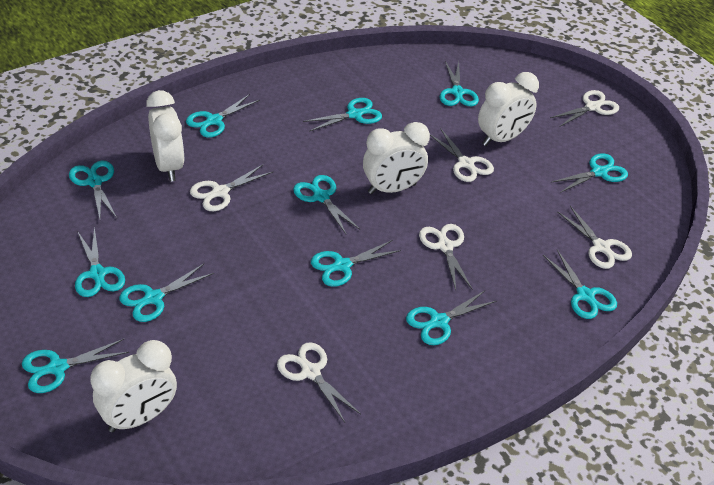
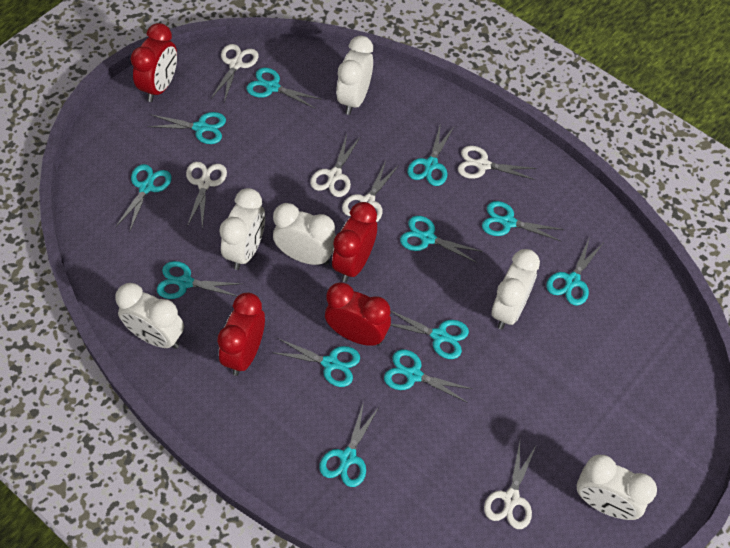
red clock: 0 -> 4
white clock: 4 -> 6

